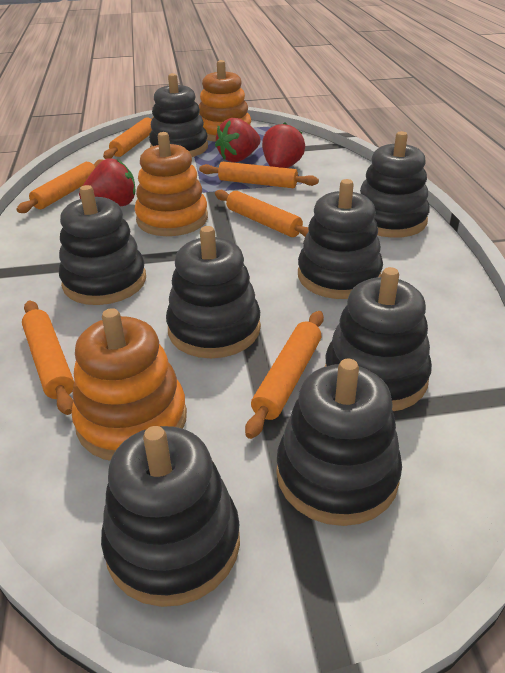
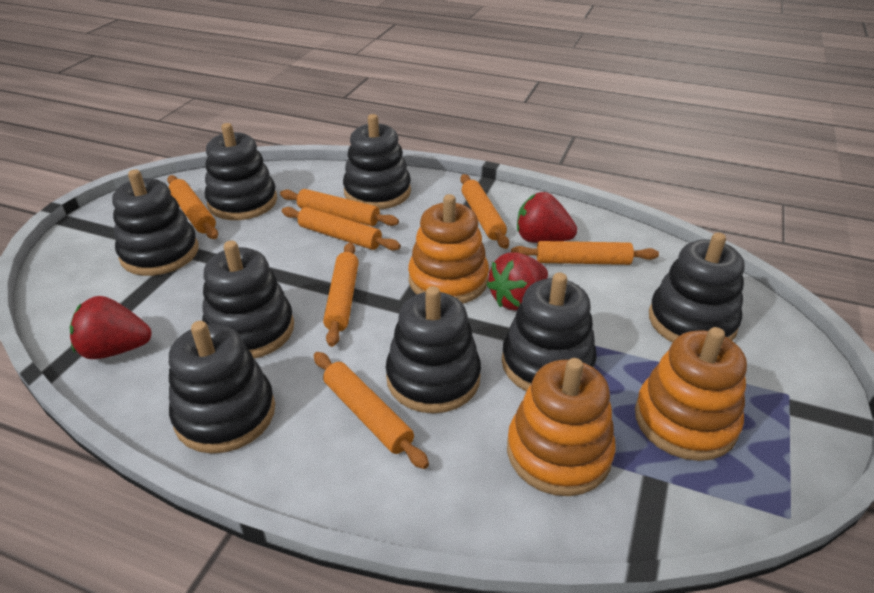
orange rolling pin: 6 -> 7

